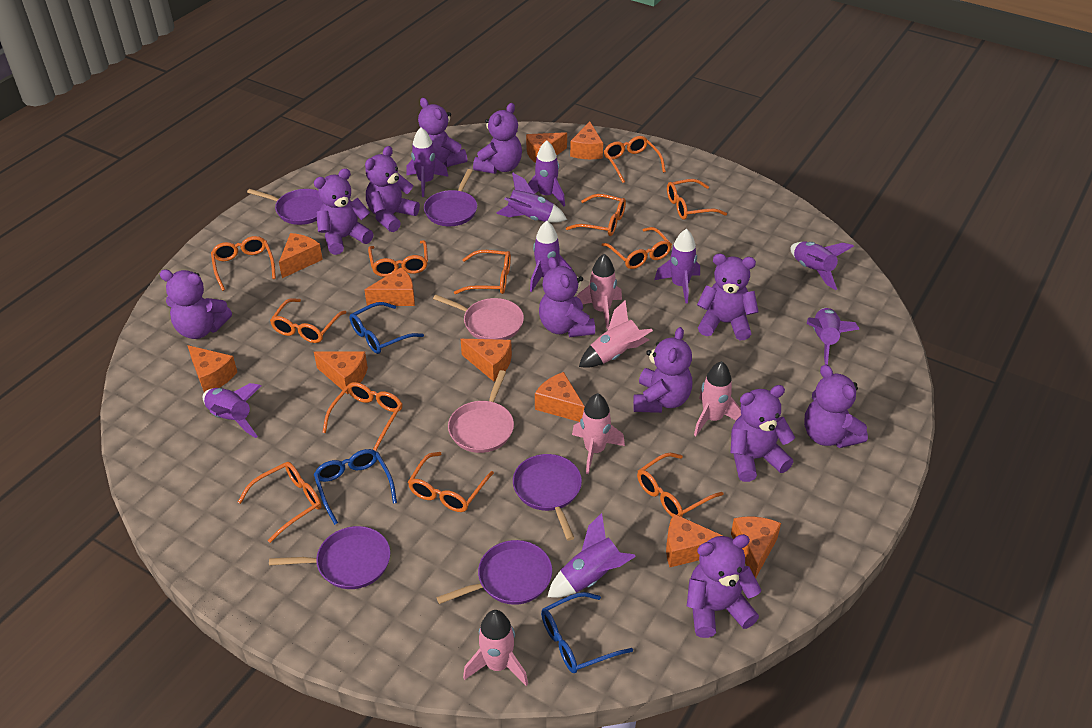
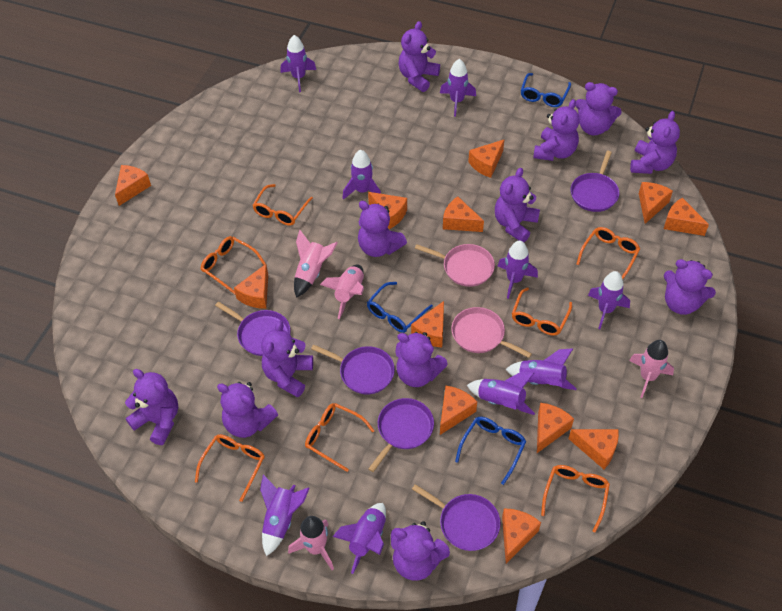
orange cheese: 10 -> 12
orange glasses: 12 -> 7
pink rocket: 5 -> 4
purple teddy bear: 11 -> 12

